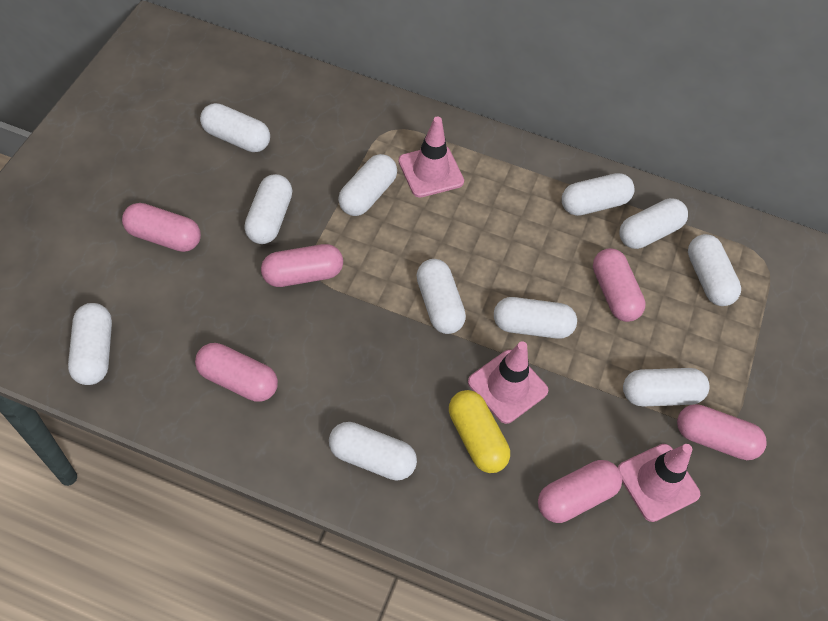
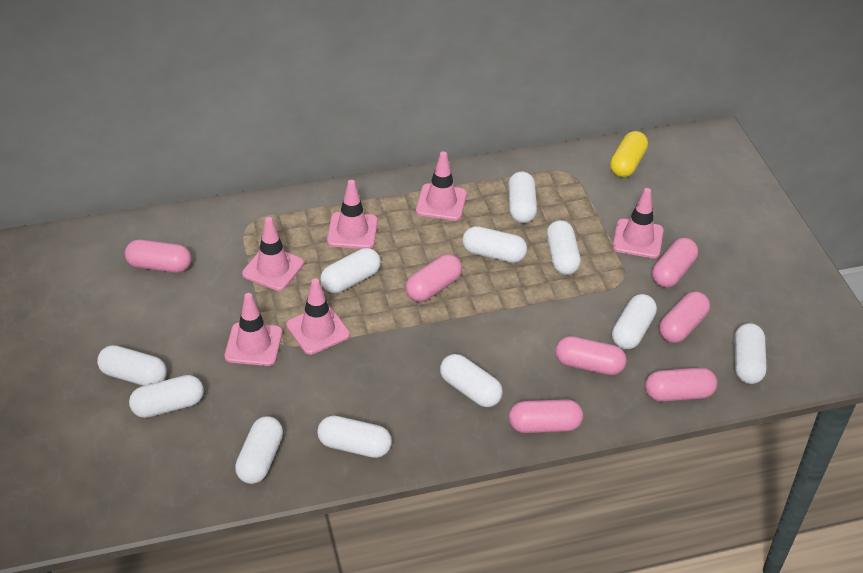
pink capsule: 6 -> 7
pink traffic cone: 3 -> 6

